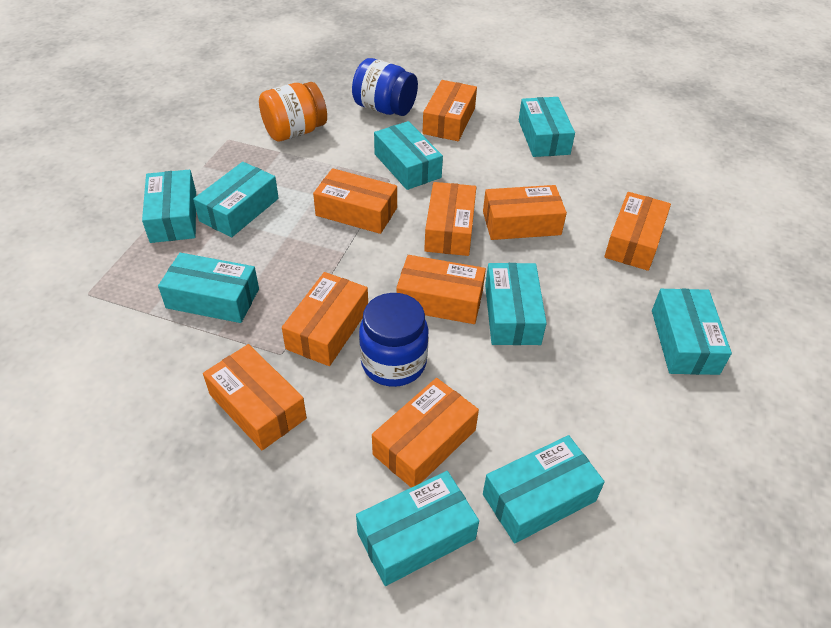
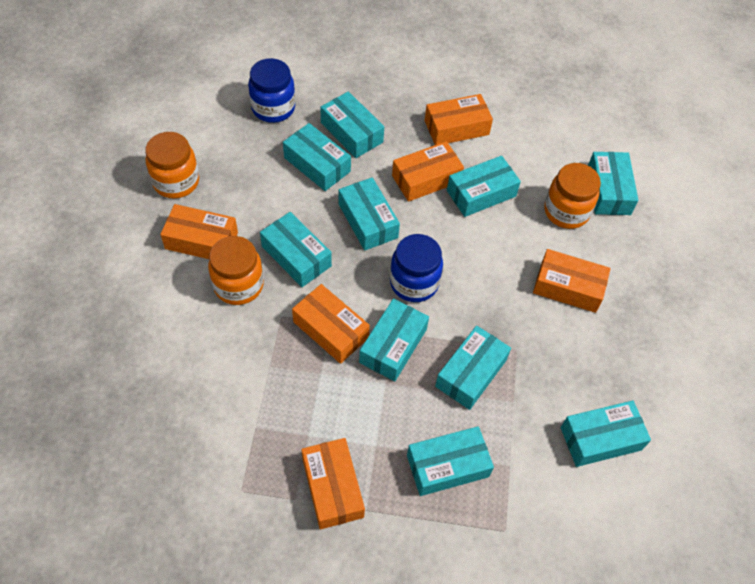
orange box: 9 -> 6
orange jar: 1 -> 3
turquoise box: 9 -> 10

